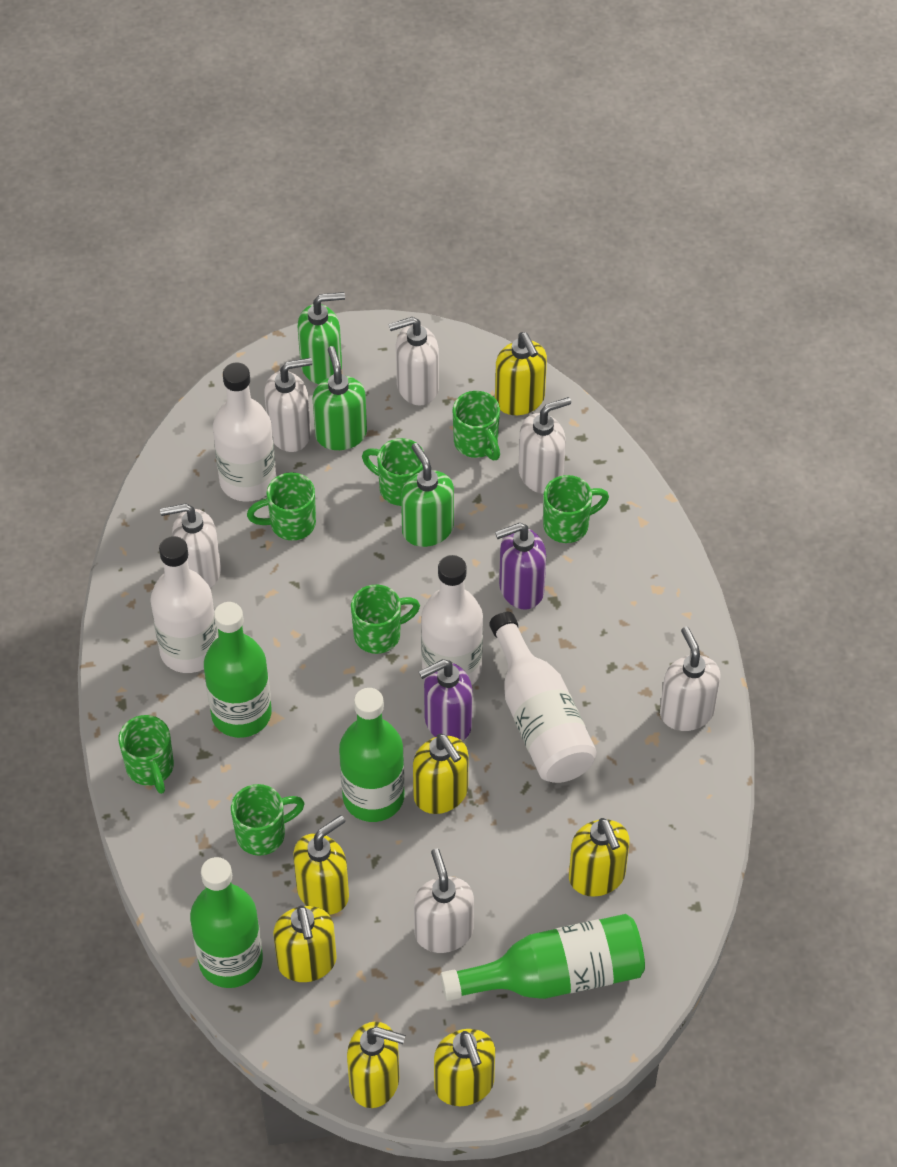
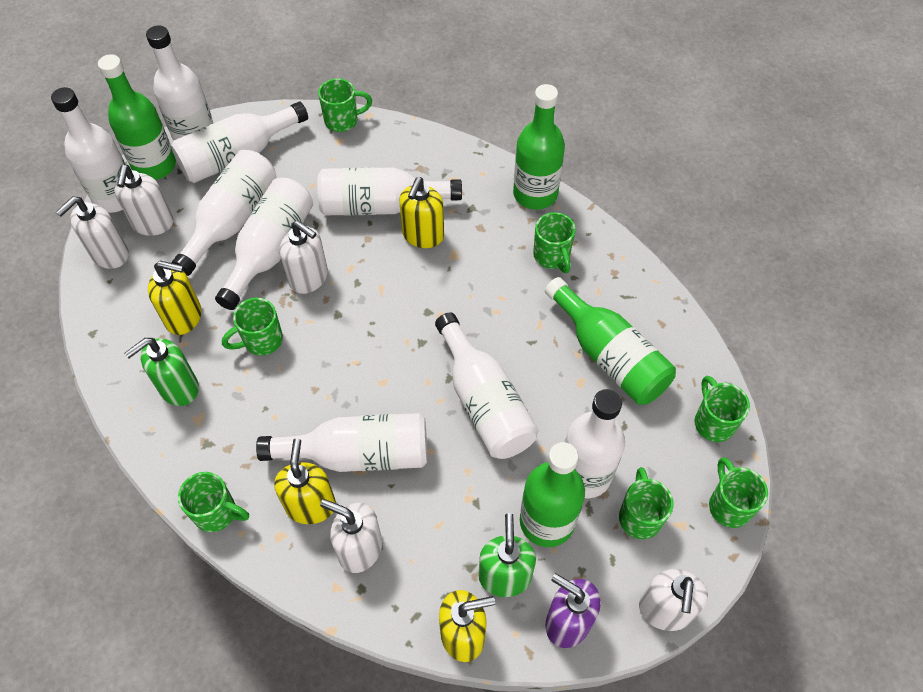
green soap dispenser: 3 -> 2
purple soap dispenser: 2 -> 1
white bottle: 4 -> 9
white soap dispenser: 6 -> 5
yellow soap dispenser: 7 -> 4

